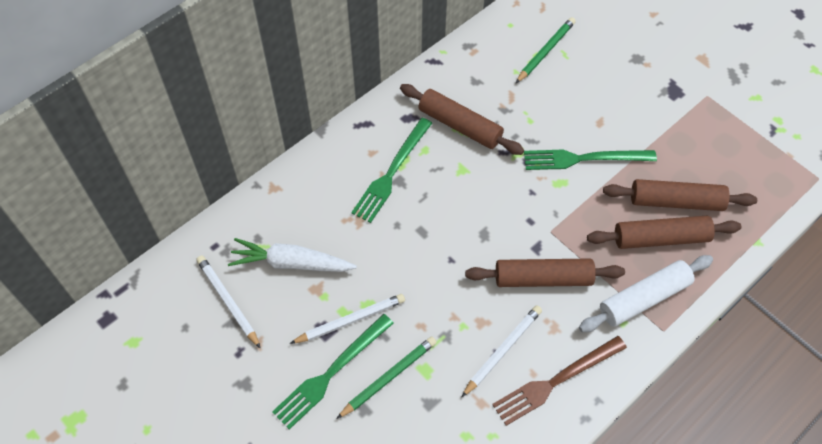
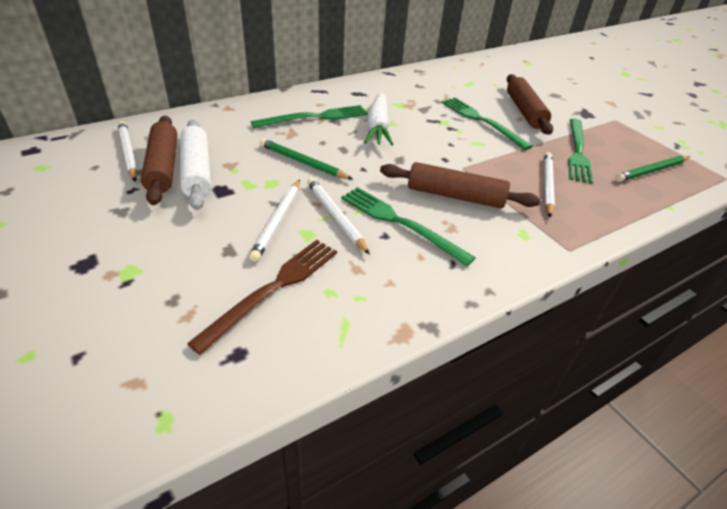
brown rolling pin: 4 -> 3
green fork: 3 -> 4
white pencil: 3 -> 4

